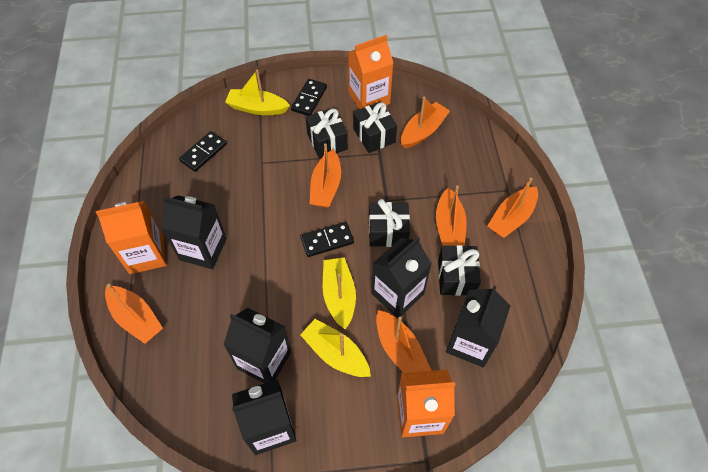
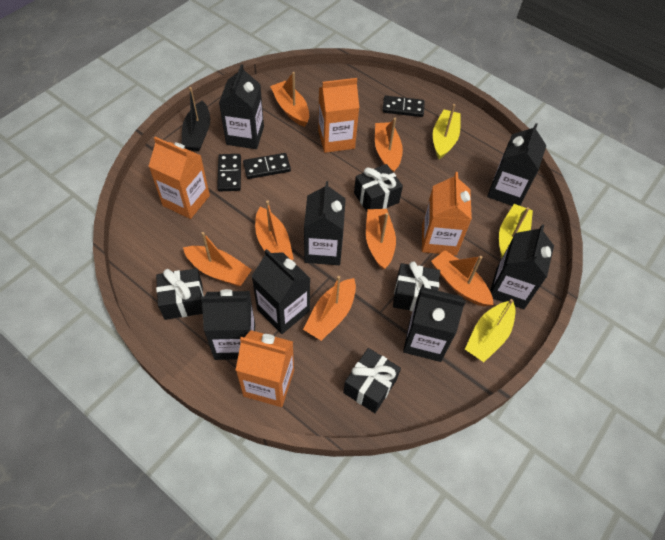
black boat: 0 -> 1
black carton: 5 -> 7
orange boat: 6 -> 7
orange carton: 3 -> 4

